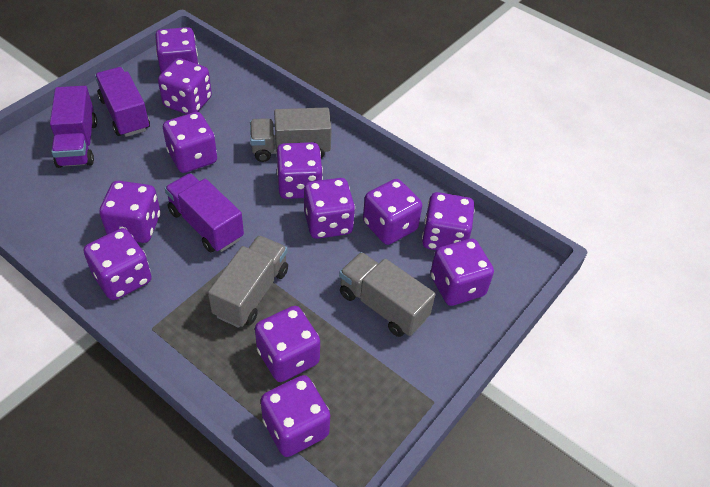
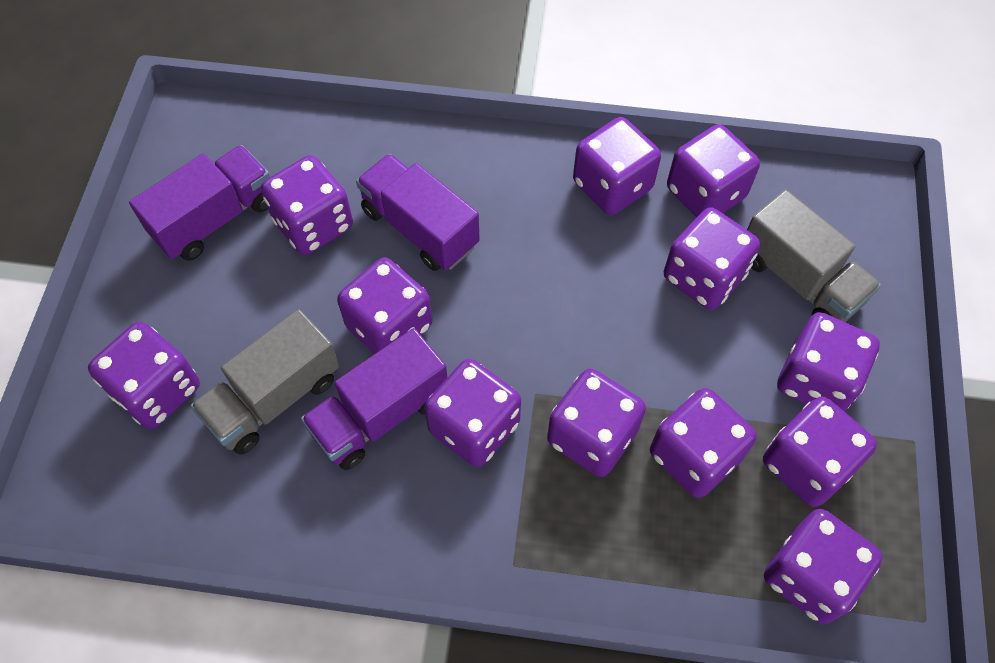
grey truck: 3 -> 2

